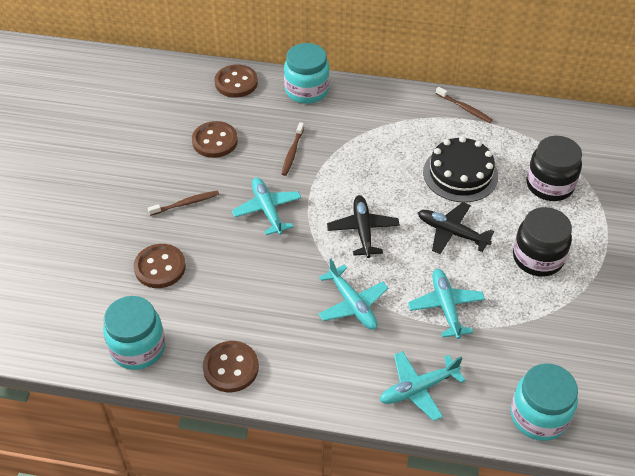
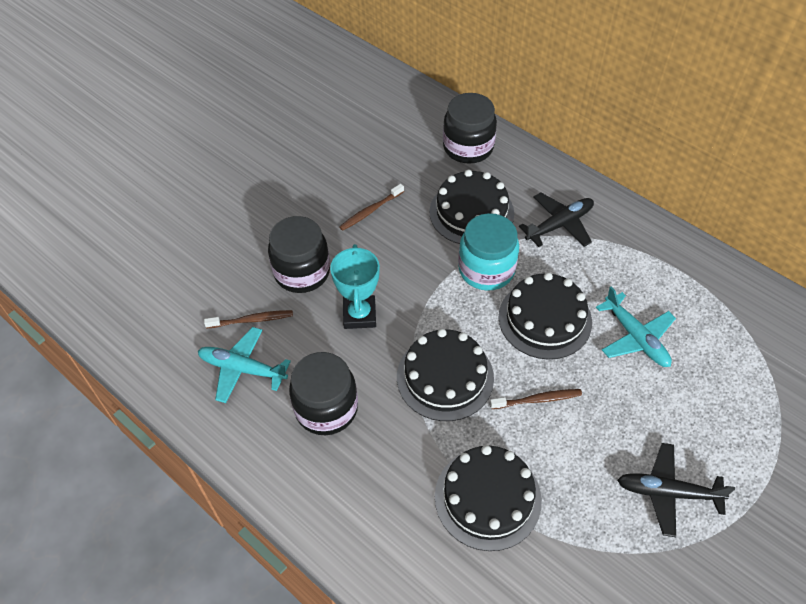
black cake: 1 -> 4
black jar: 2 -> 3
brown button: 4 -> 0
turquoise jar: 3 -> 1
turquoise plane: 4 -> 2
turquoise trophy: 0 -> 1

